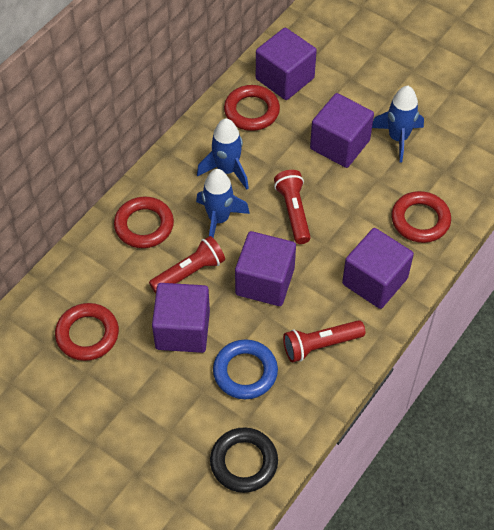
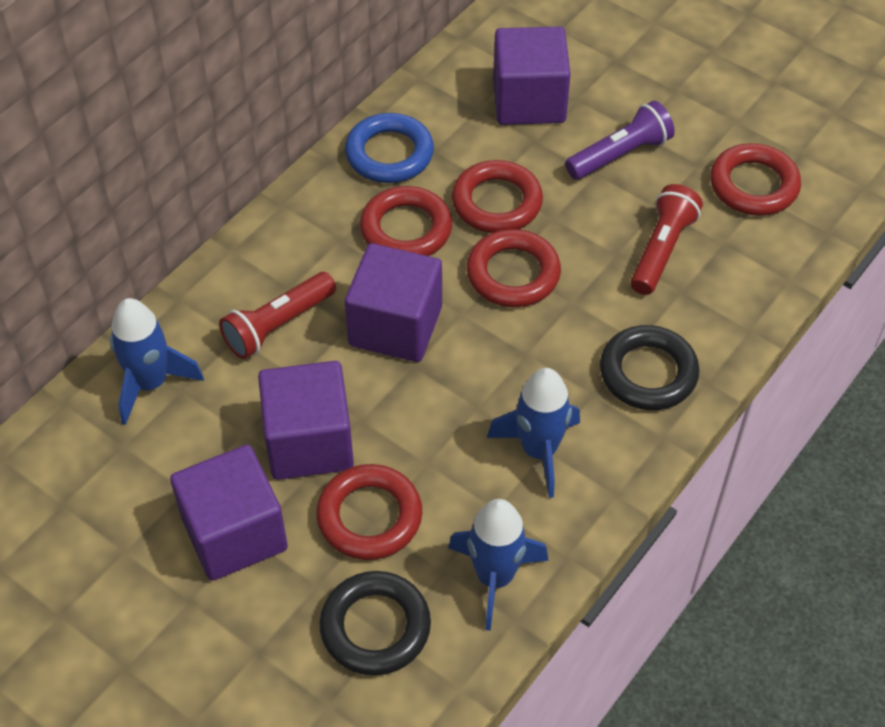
black ring: 1 -> 2
purple cube: 5 -> 4
purple flashlight: 0 -> 1
red flashlight: 3 -> 2
red ring: 4 -> 5

